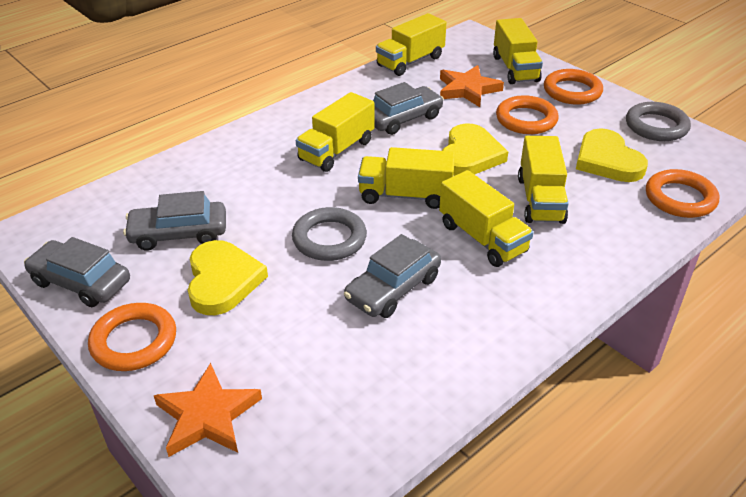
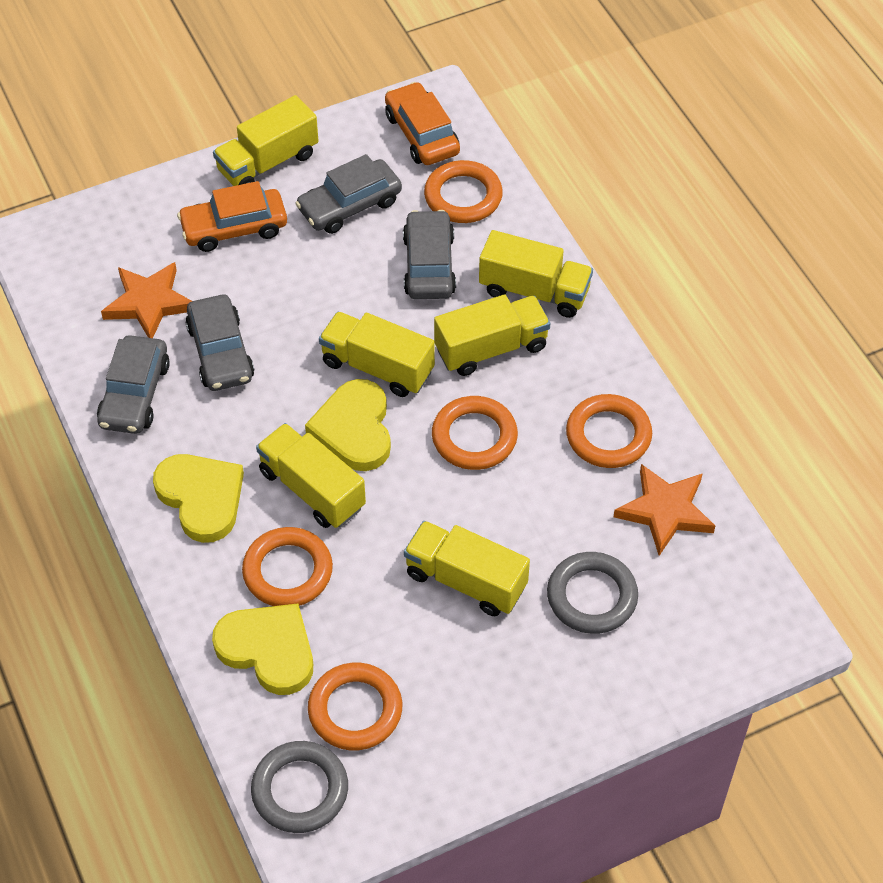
orange car: 0 -> 2
orange ring: 4 -> 5

